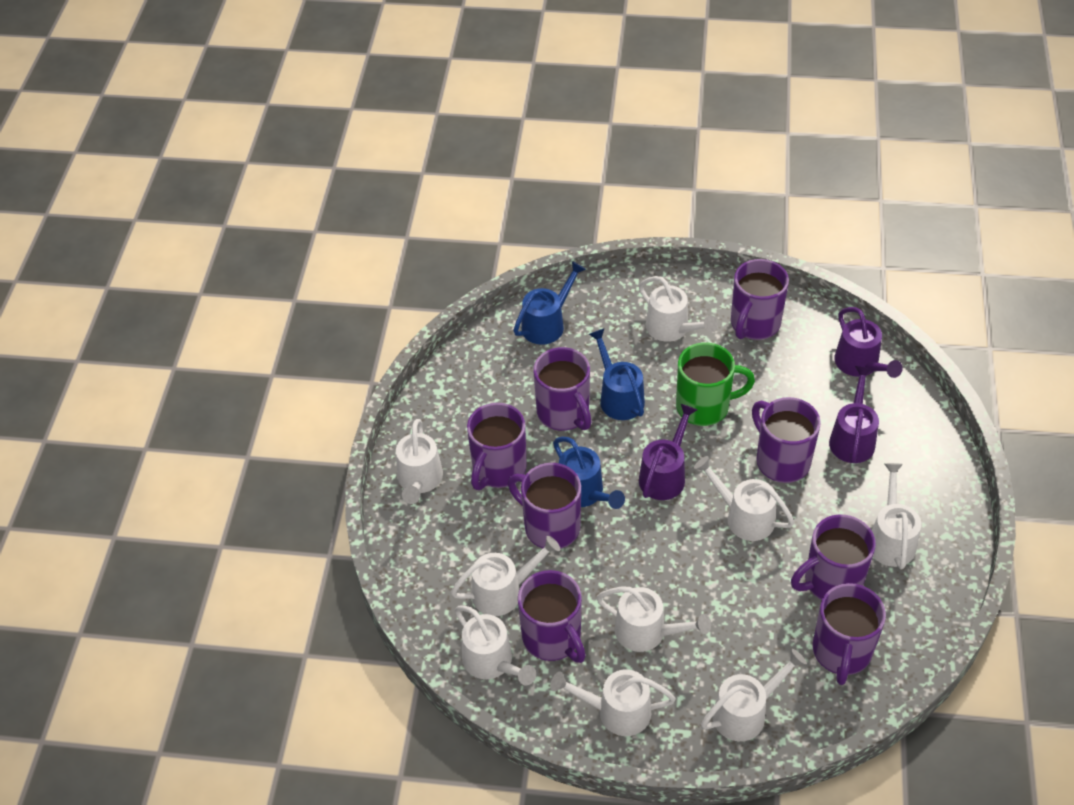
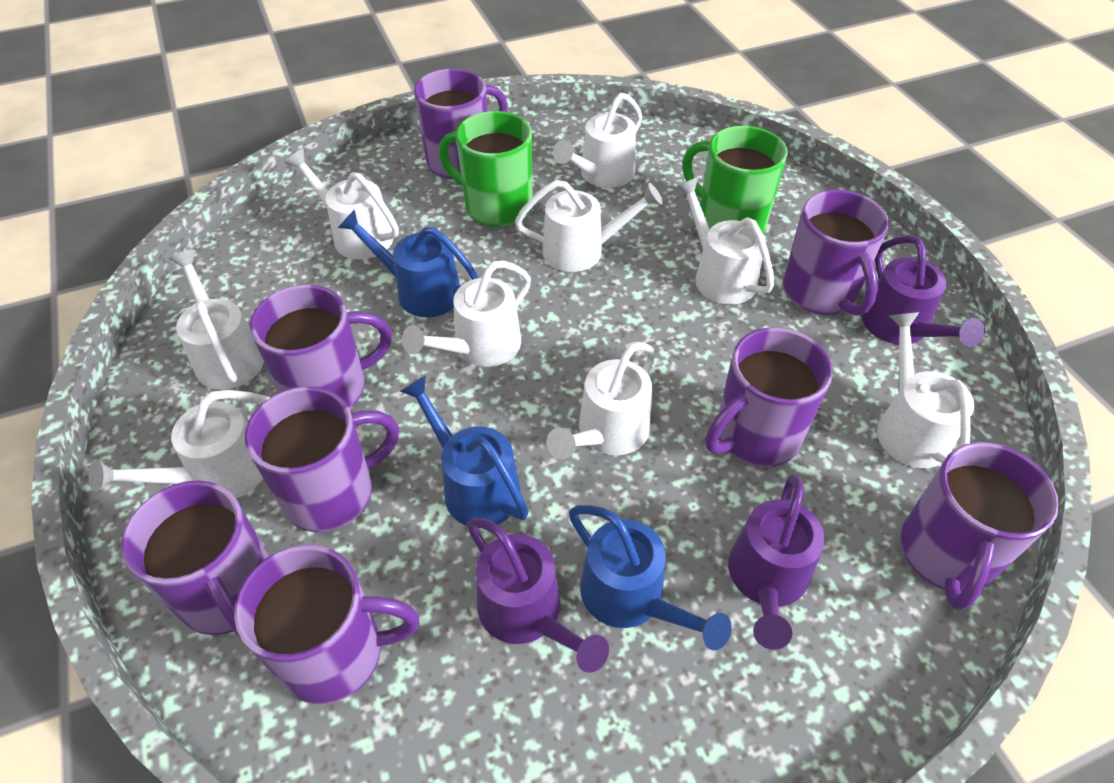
green mug: 1 -> 2

